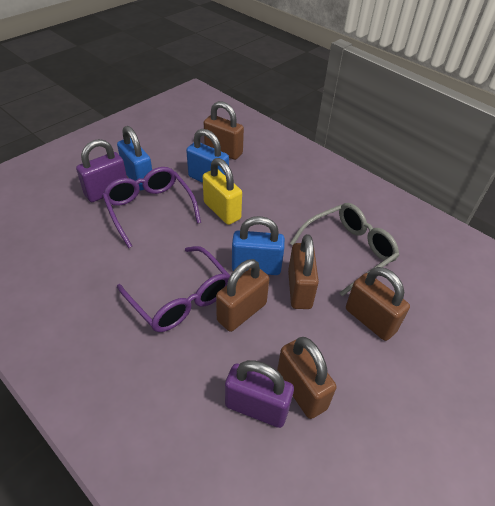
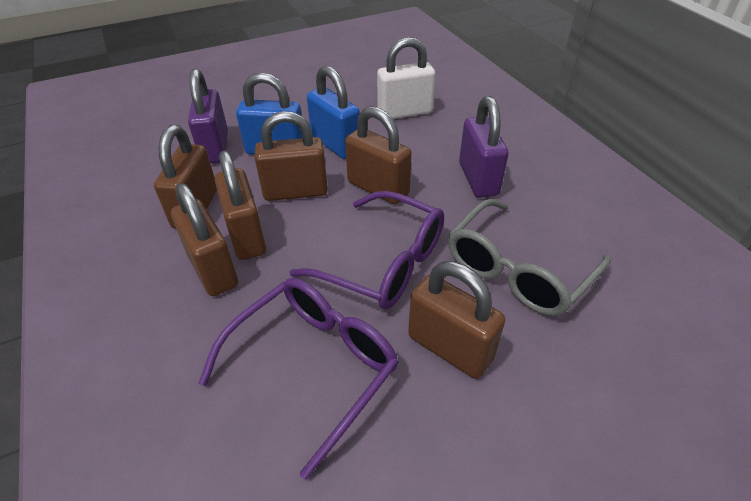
blue padlock: 3 -> 2
brown padlock: 5 -> 6
white padlock: 0 -> 1
yellow padlock: 1 -> 0

